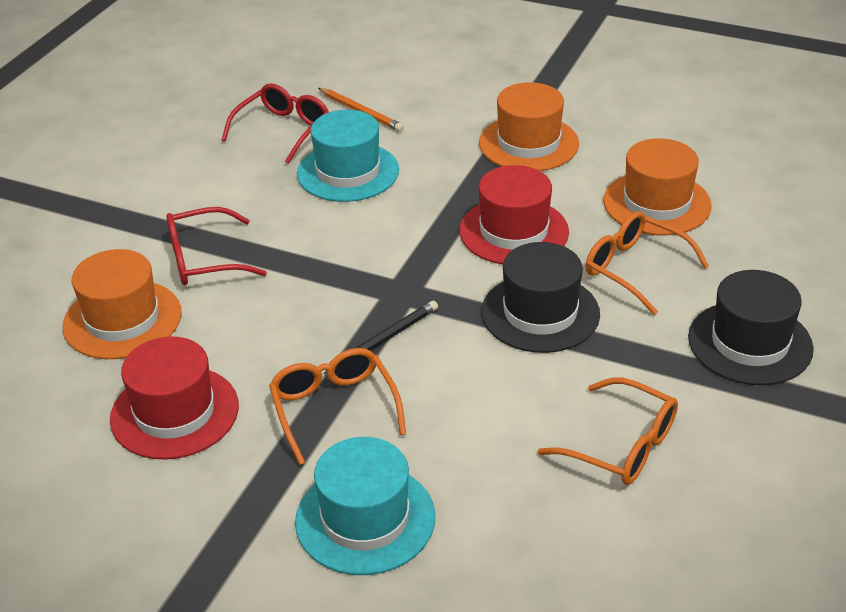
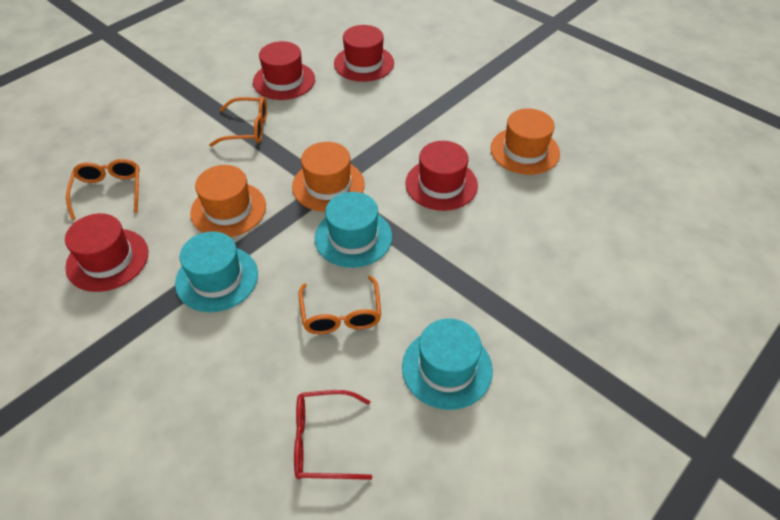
black hat: 2 -> 0
black pencil: 1 -> 0
orange pencil: 1 -> 0
red glasses: 2 -> 1
red hat: 2 -> 4
turquoise hat: 2 -> 3

